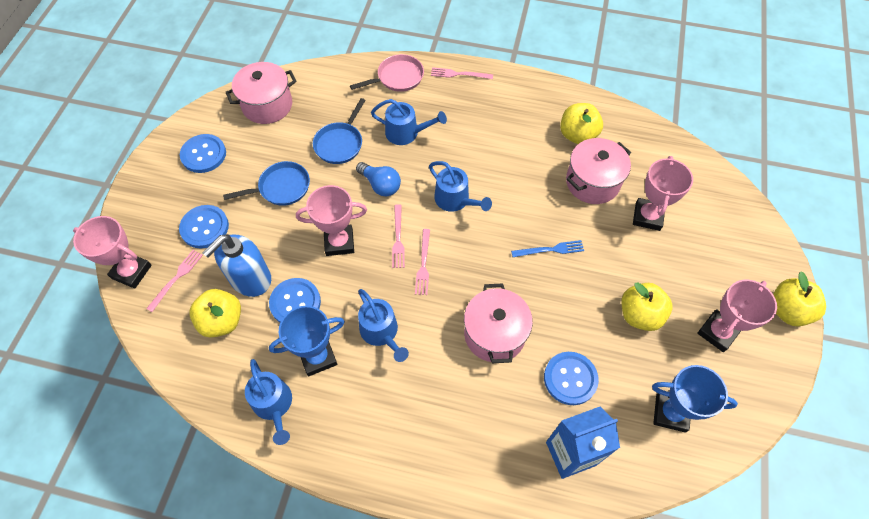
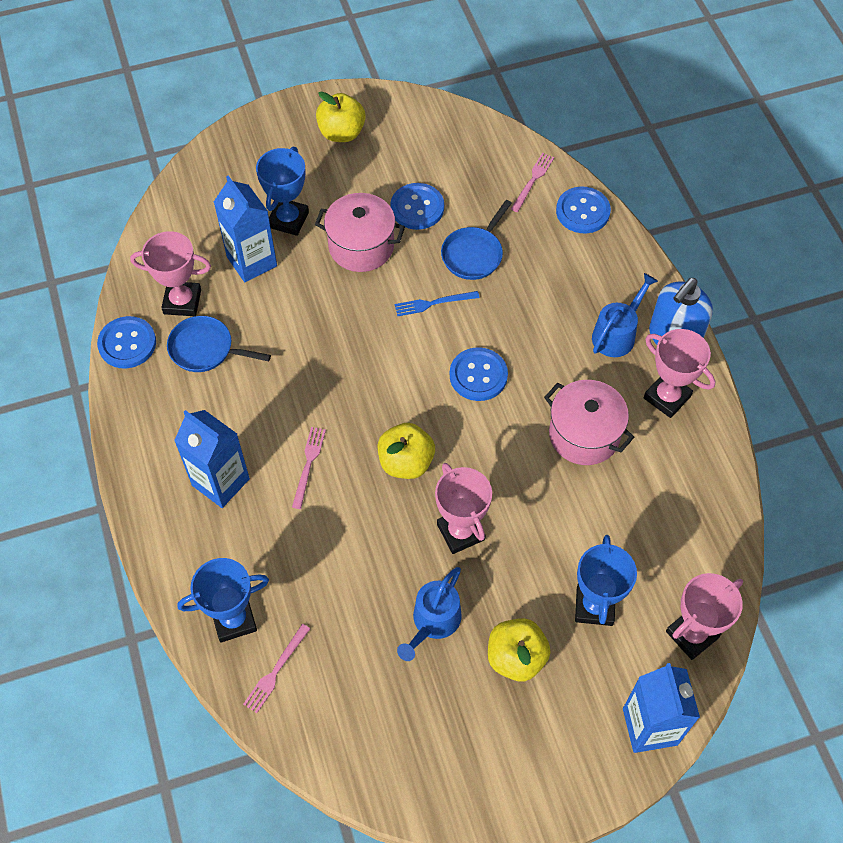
blue carton: 1 -> 3
blue light bulb: 1 -> 0
blue trophy: 2 -> 3
blue watering can: 4 -> 2
pink fork: 4 -> 3
pink pan: 1 -> 0
pink pot: 3 -> 2
yellow apple: 4 -> 3

